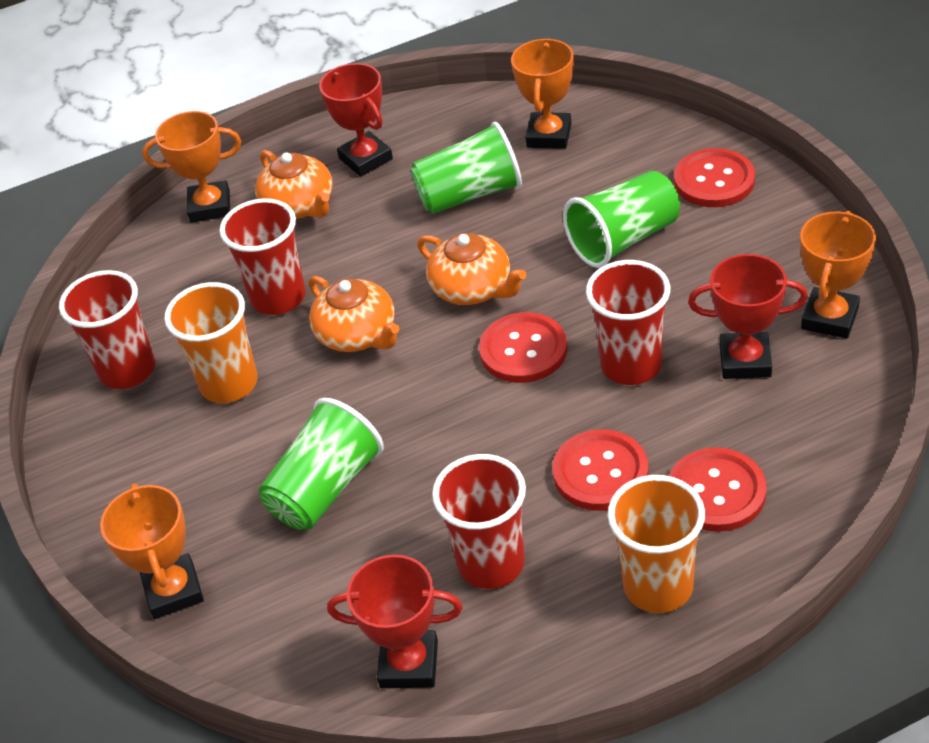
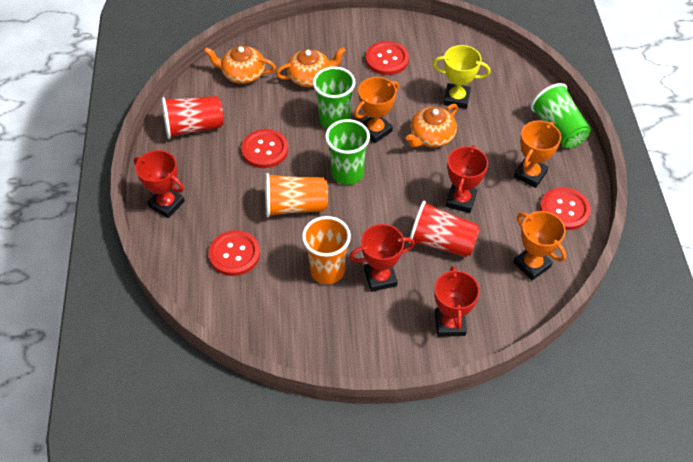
orange trophy: 4 -> 3
red cup: 4 -> 2
red trophy: 3 -> 4
yellow trophy: 0 -> 1

